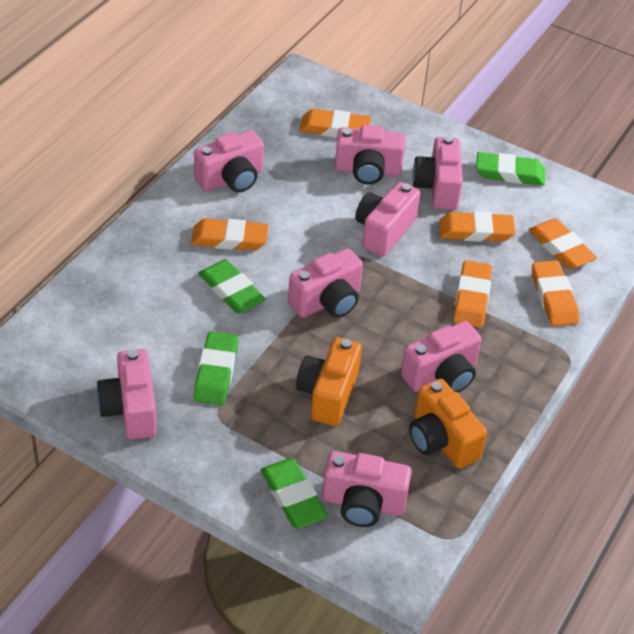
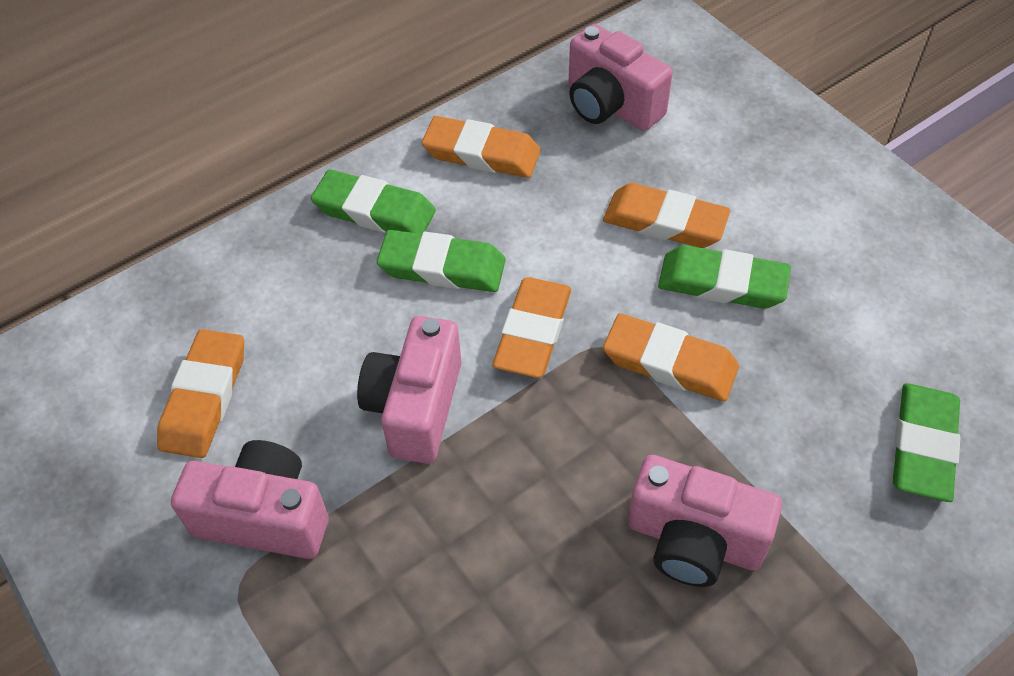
orange camera: 2 -> 0
orange eraser: 6 -> 5
pink camera: 8 -> 4

